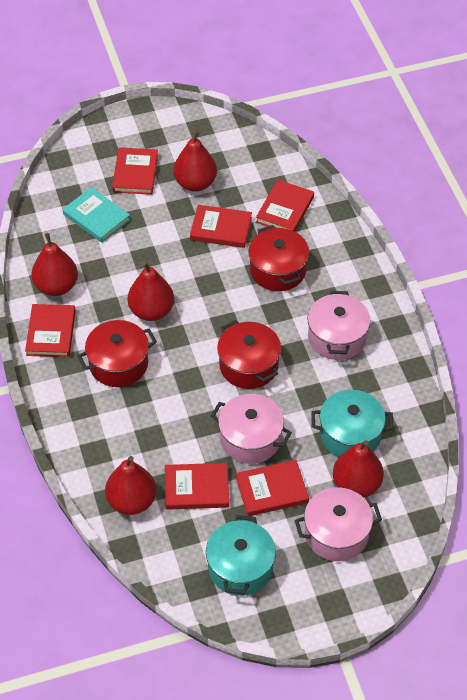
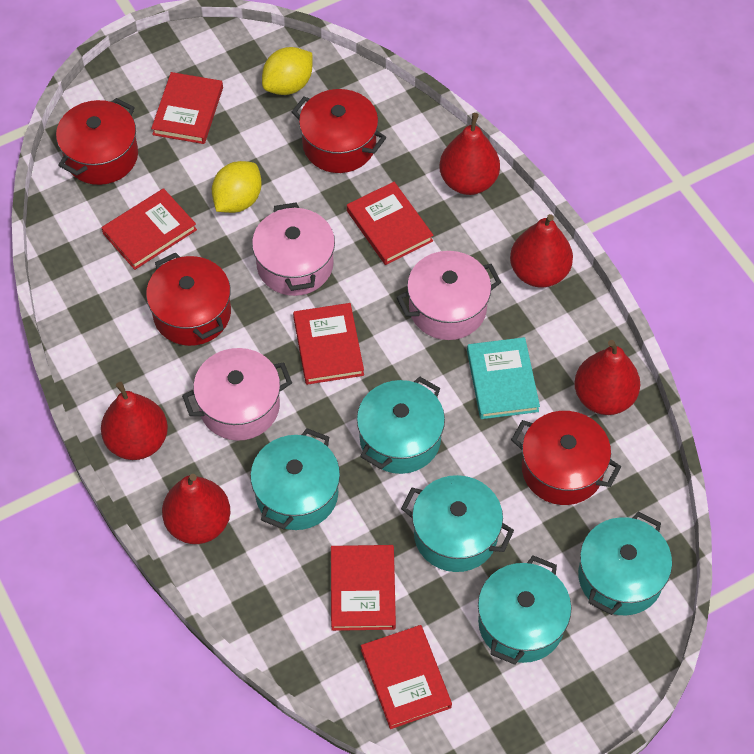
red pot: 3 -> 4
turquoise pot: 2 -> 5
yellow lemon: 0 -> 2

